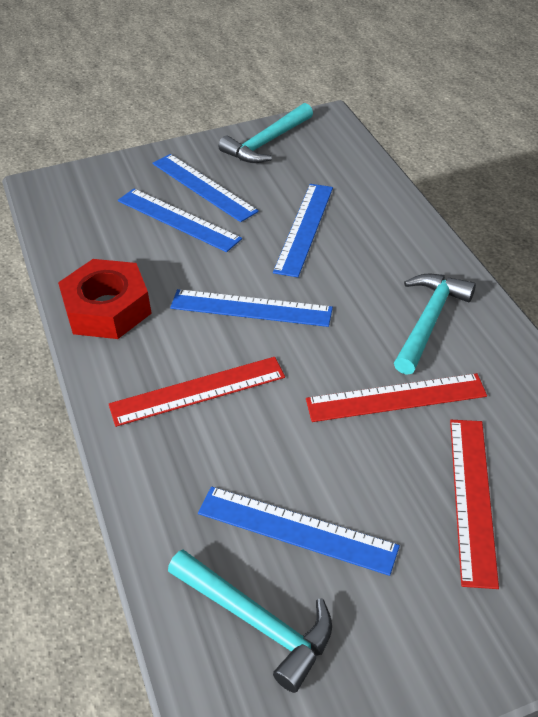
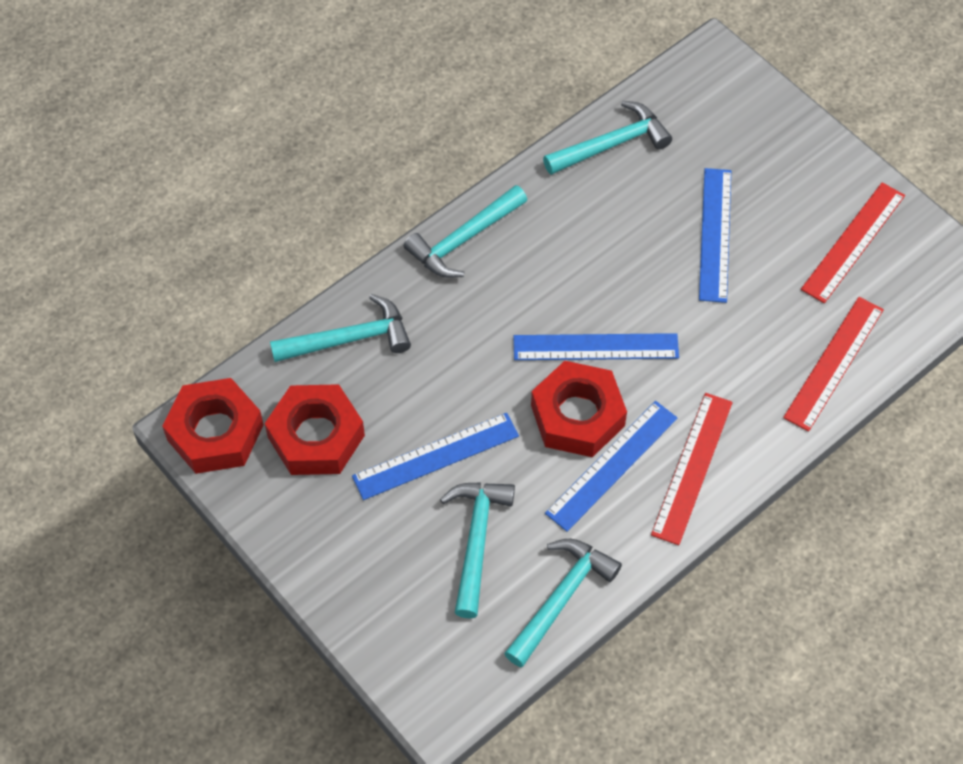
blue ruler: 5 -> 4
red nut: 1 -> 3
turquoise hammer: 3 -> 5

